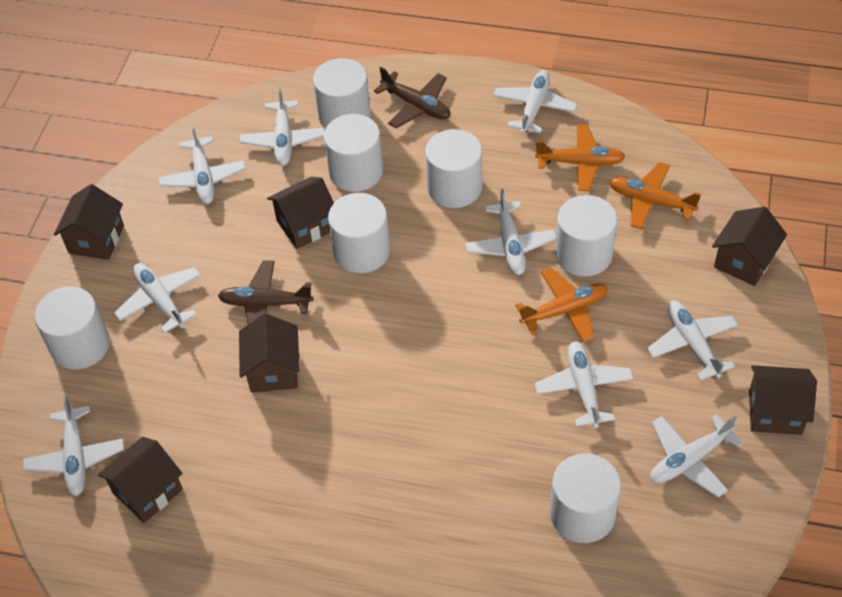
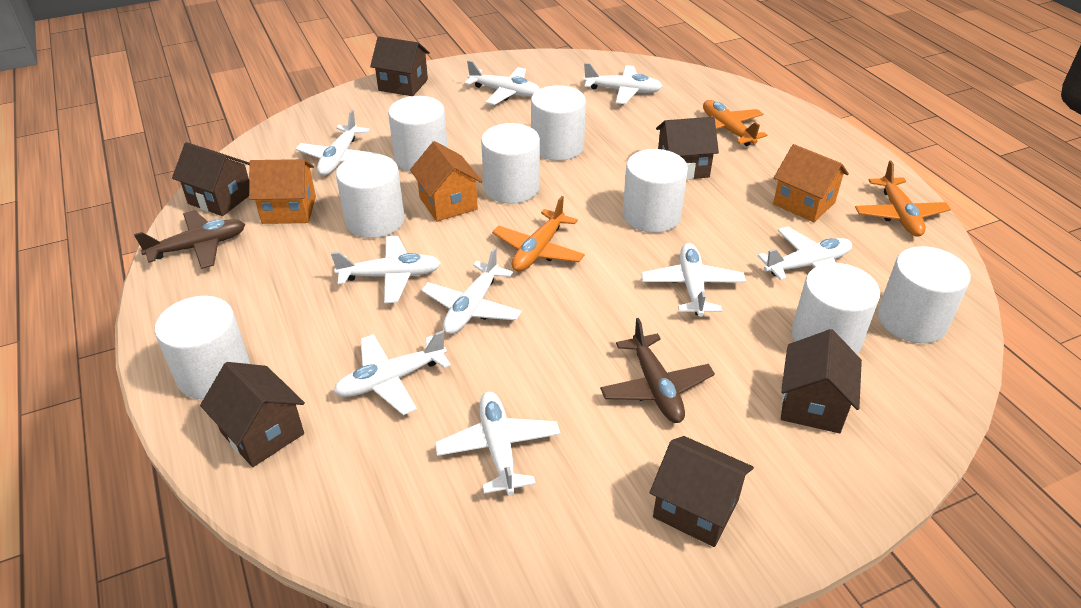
orange house: 0 -> 3
white cylinder: 7 -> 8

